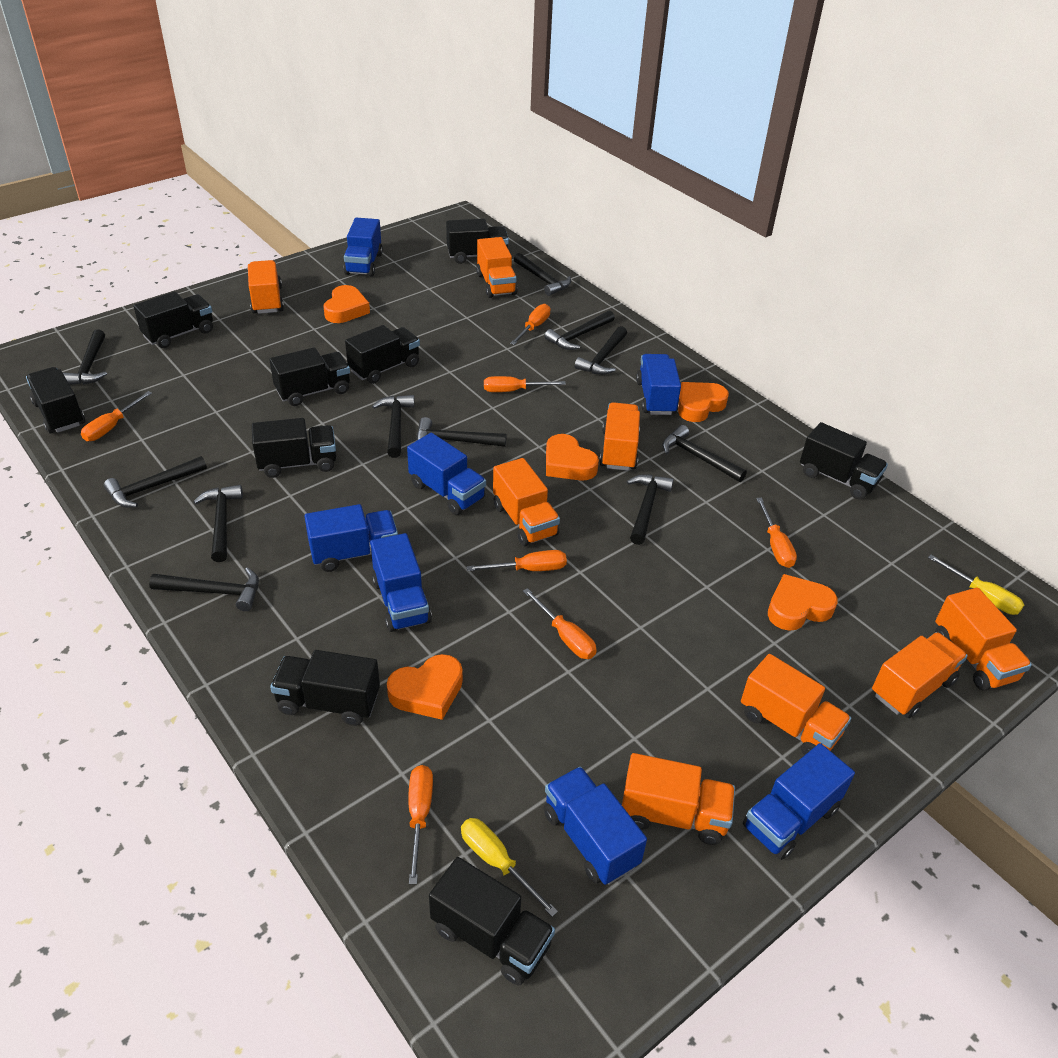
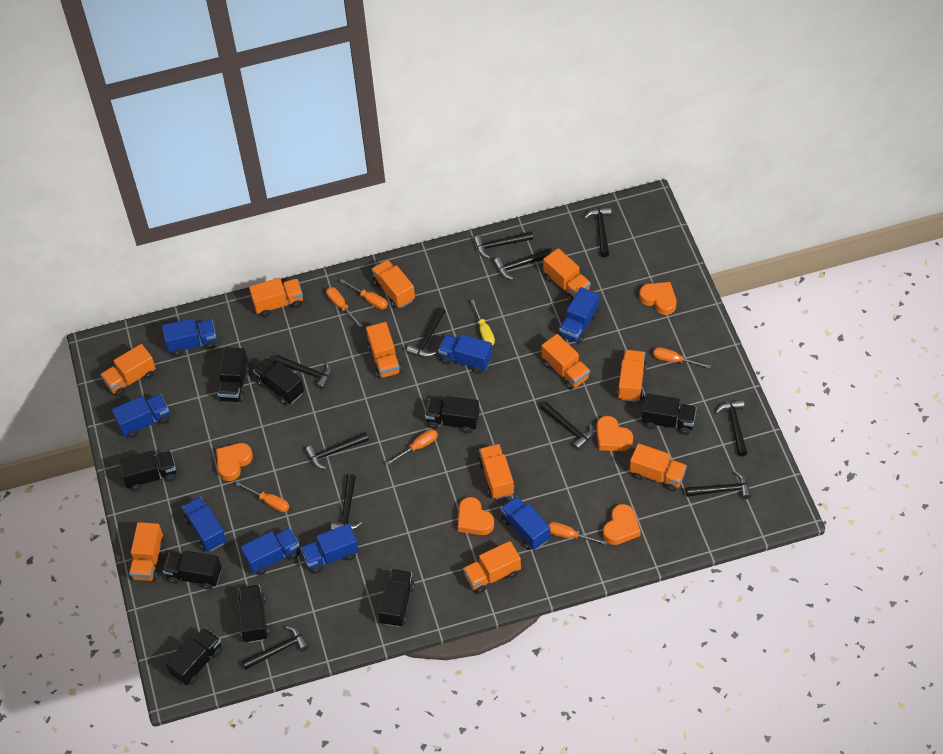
blue truck: 7 -> 8
orange screwdriver: 7 -> 6
orange truck: 8 -> 11
yellow screwdriver: 2 -> 1

